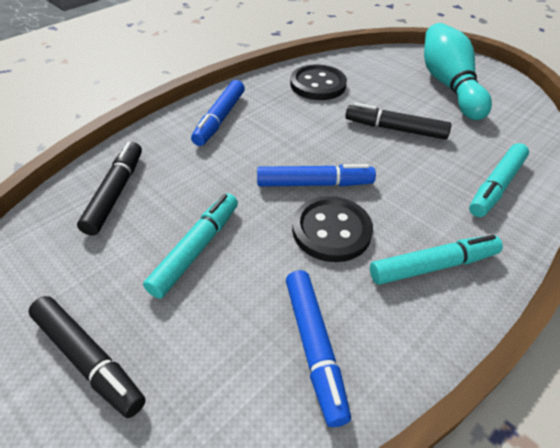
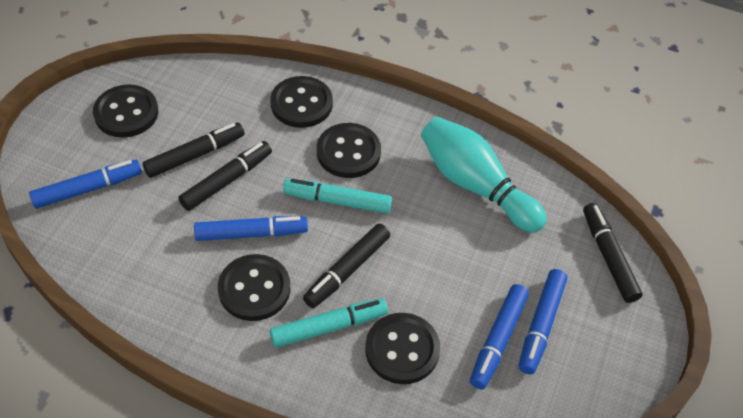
black button: 2 -> 5
black marker: 3 -> 4
blue marker: 3 -> 4
turquoise marker: 3 -> 2

